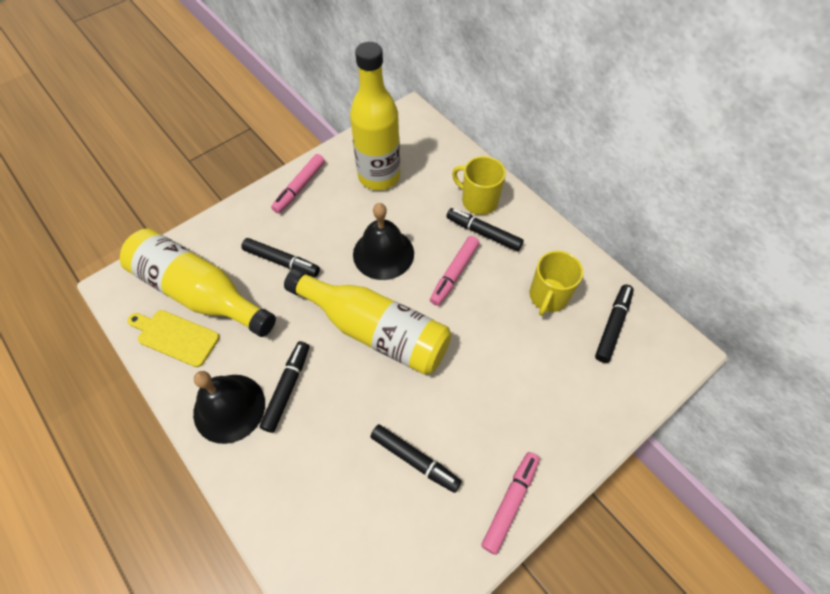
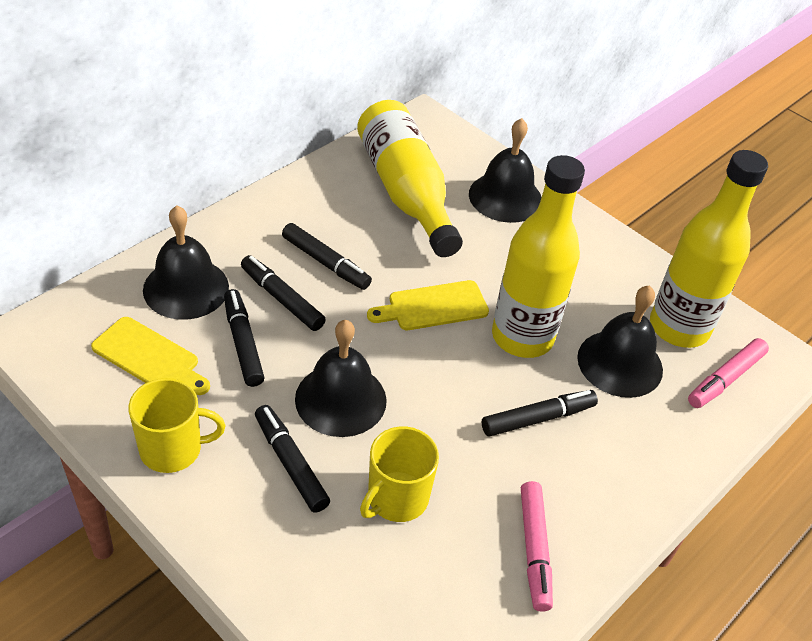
black bell: 2 -> 4
pink marker: 3 -> 2
yellow cutting board: 1 -> 2

